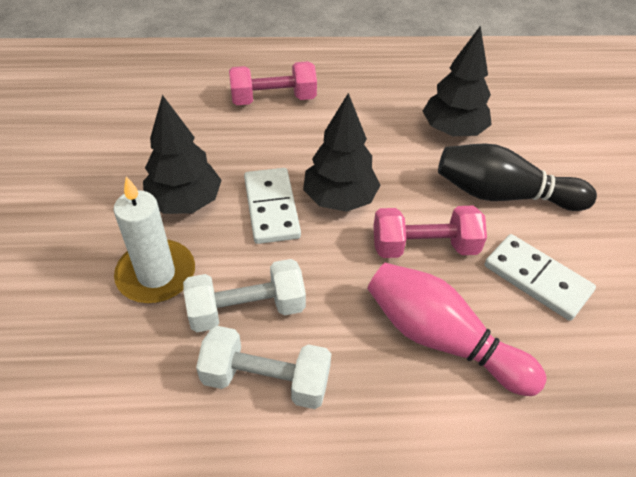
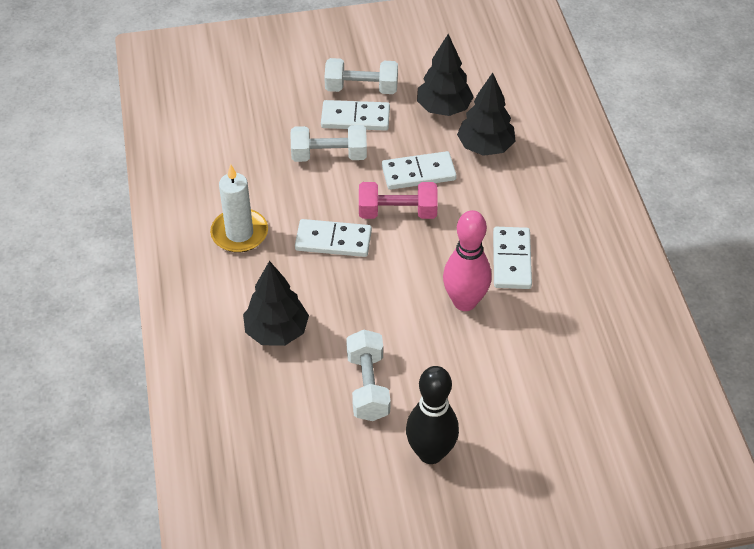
pink dumbbell: 2 -> 1
white domino: 2 -> 4
white dumbbell: 2 -> 3

